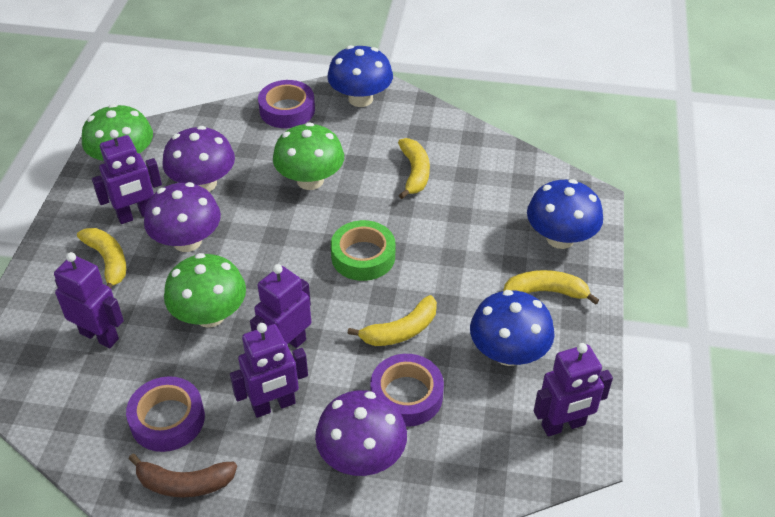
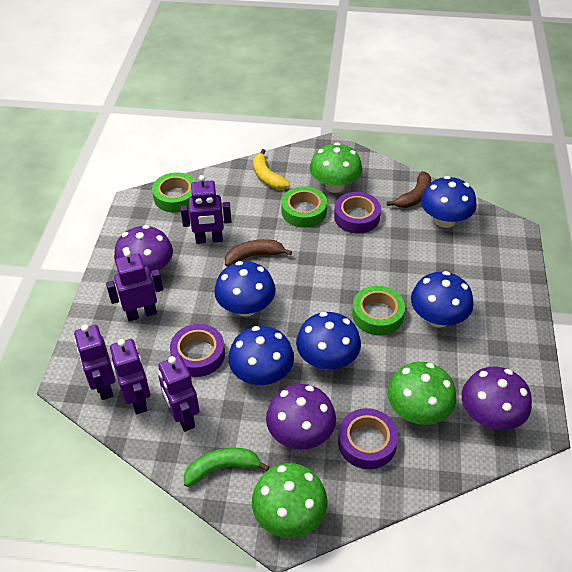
blue mushroom: 3 -> 5
brown banana: 1 -> 2
green banana: 0 -> 1
green tape: 1 -> 3
yellow banana: 4 -> 1

